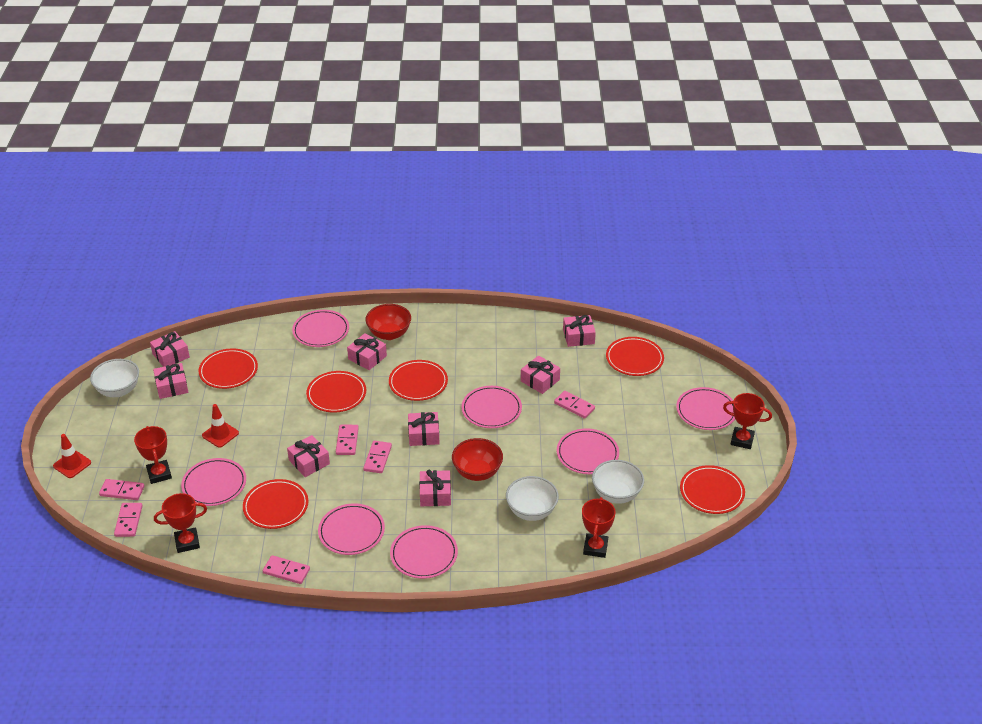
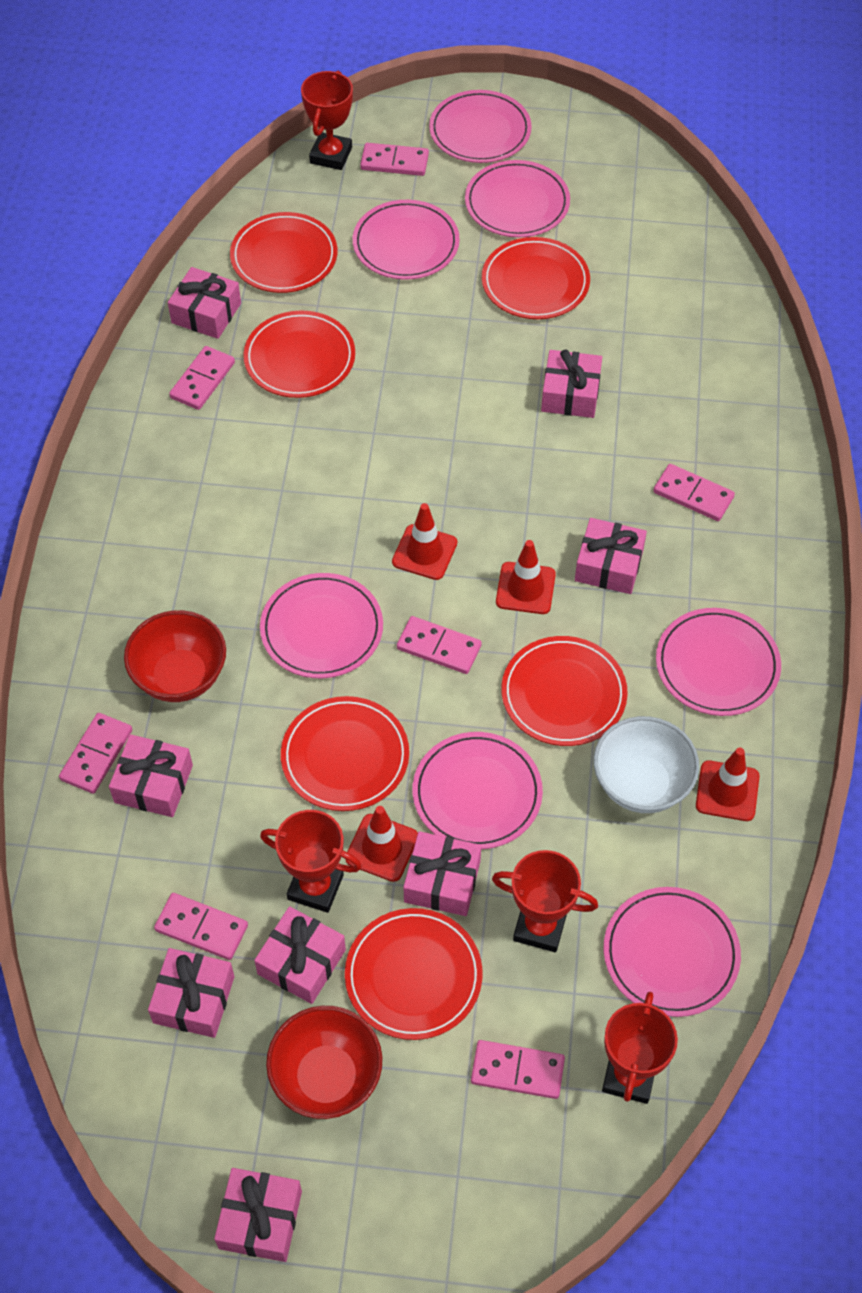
pink domino: 6 -> 7
red traffic cone: 2 -> 4
white bowl: 3 -> 1

